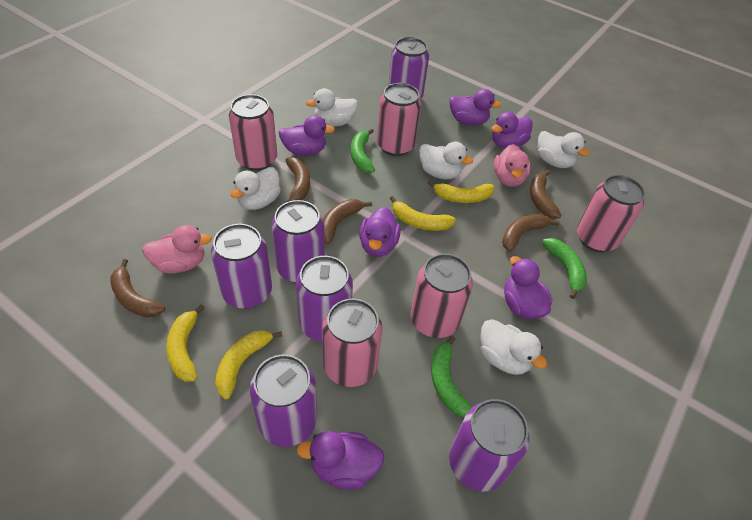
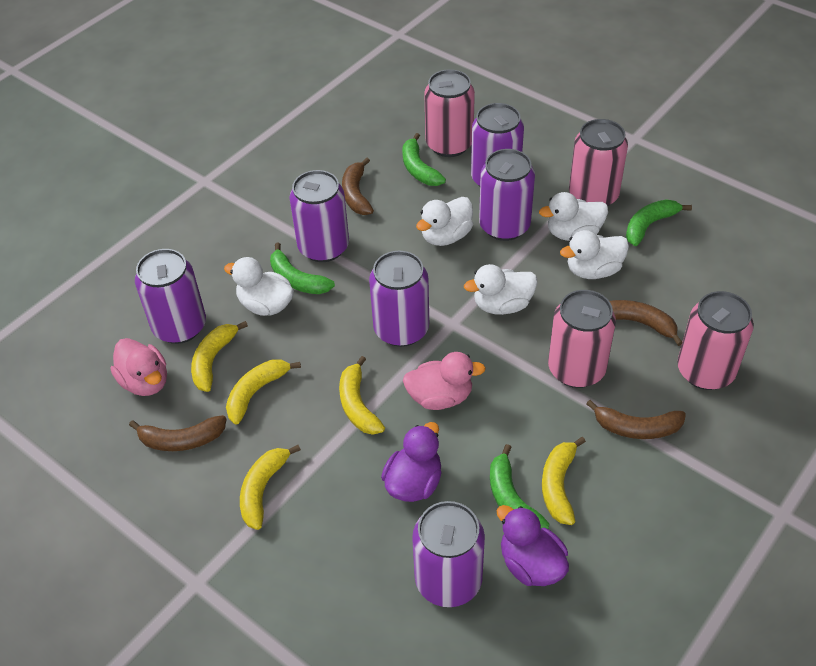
brown banana: 5 -> 4
green banana: 3 -> 4
pink can: 5 -> 4
purple duck: 6 -> 2
yellow banana: 4 -> 5

